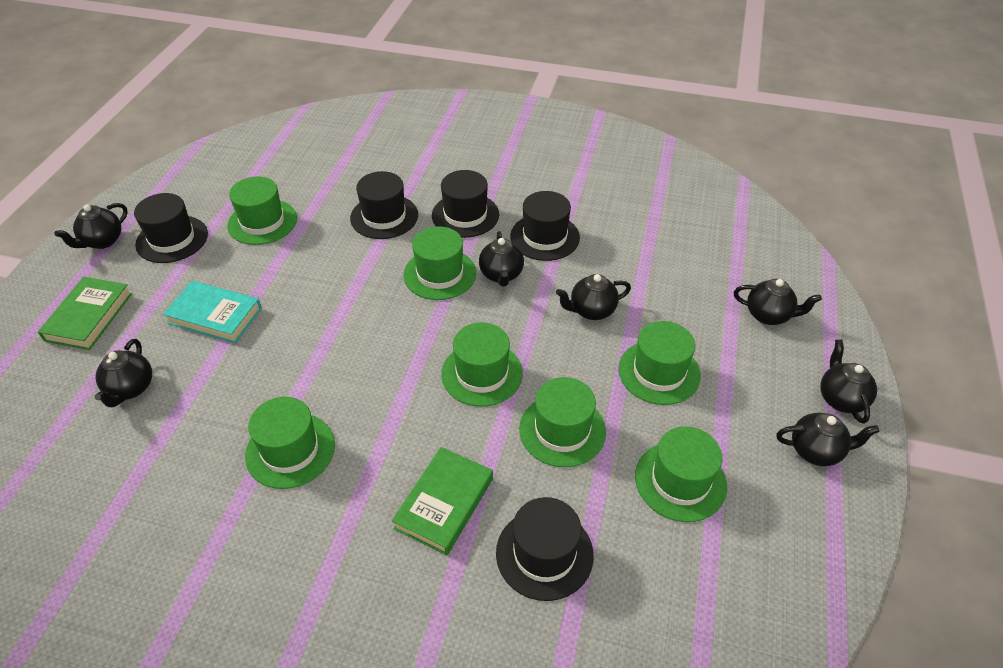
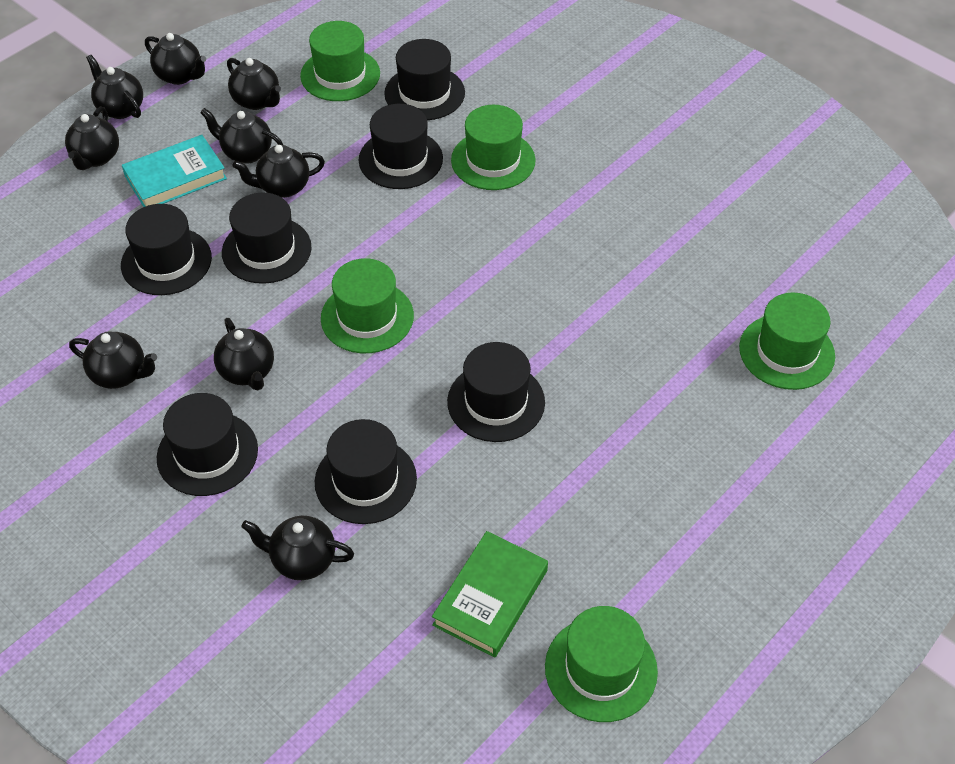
black hat: 5 -> 7
black teapot: 7 -> 9
green book: 2 -> 1
green hat: 7 -> 5

